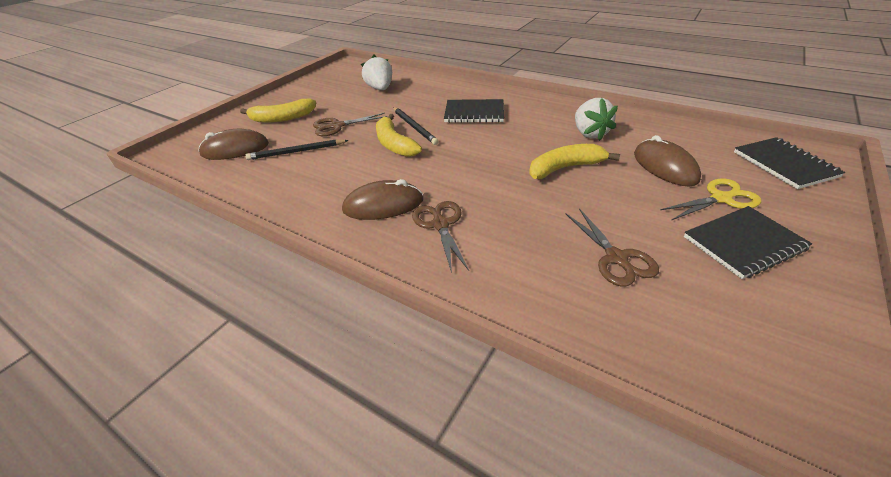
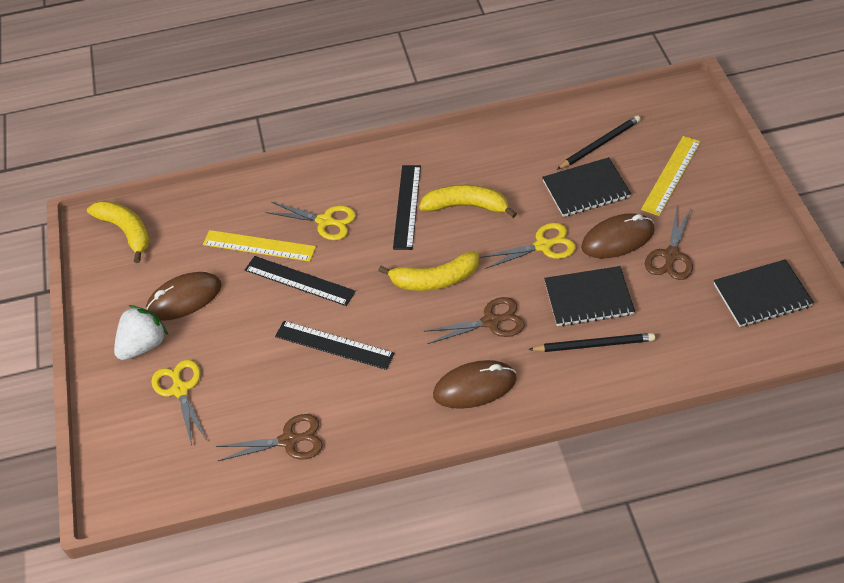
black ruler: 0 -> 3
white strawberry: 2 -> 1
yellow ruler: 0 -> 2
yellow scissors: 1 -> 3

